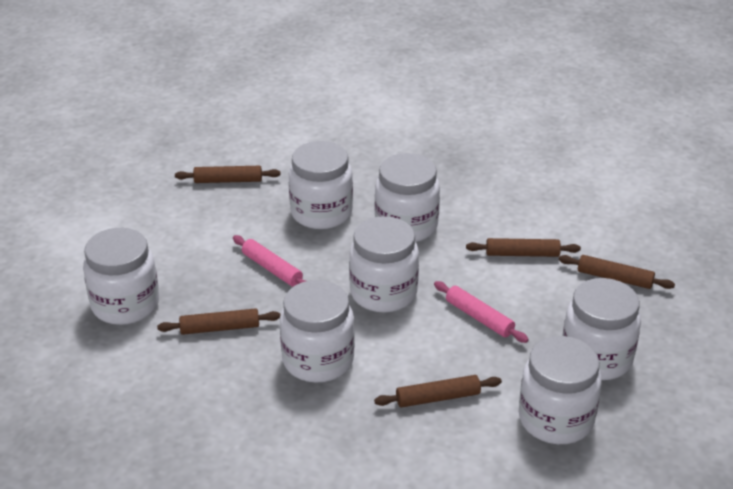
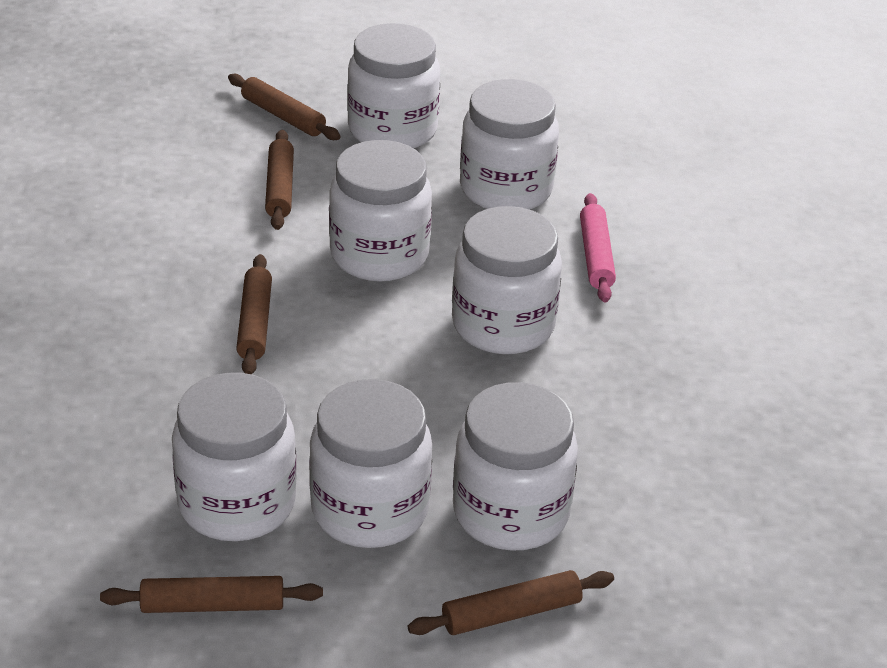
pink rolling pin: 2 -> 1

